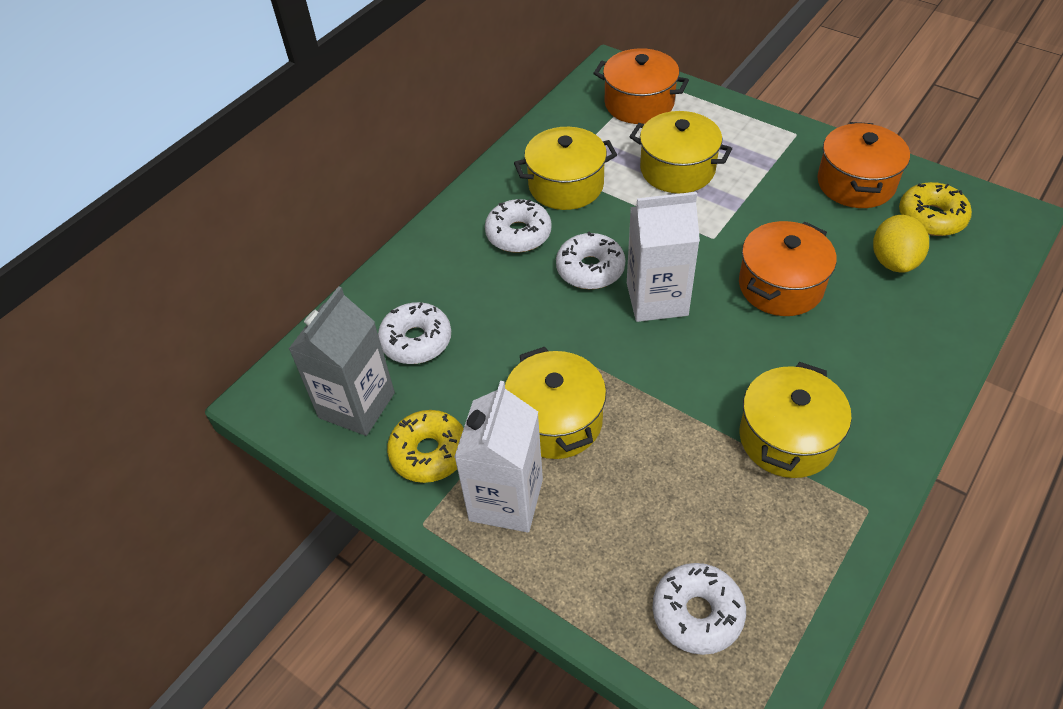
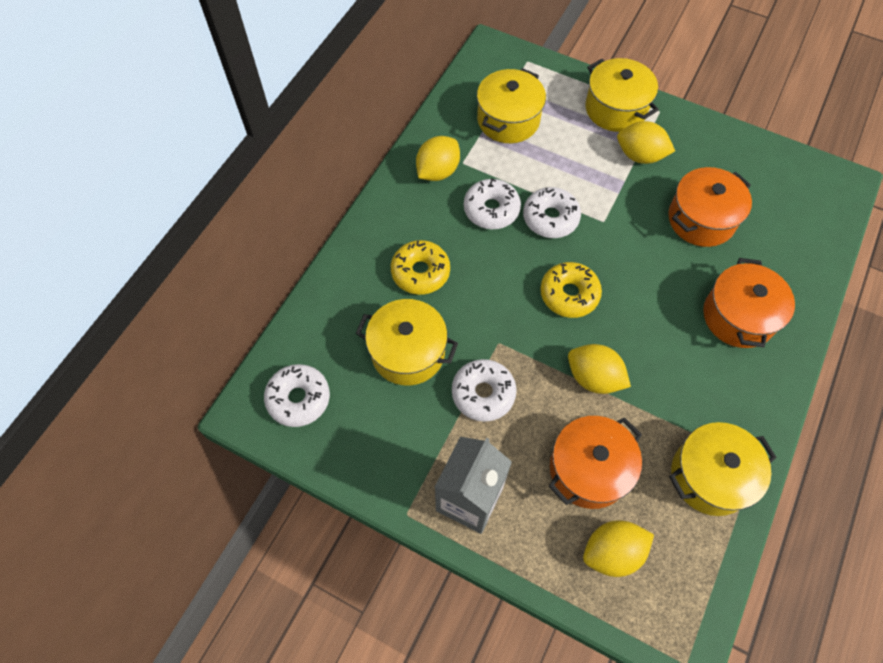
white carton: 2 -> 0
yellow lemon: 1 -> 4

